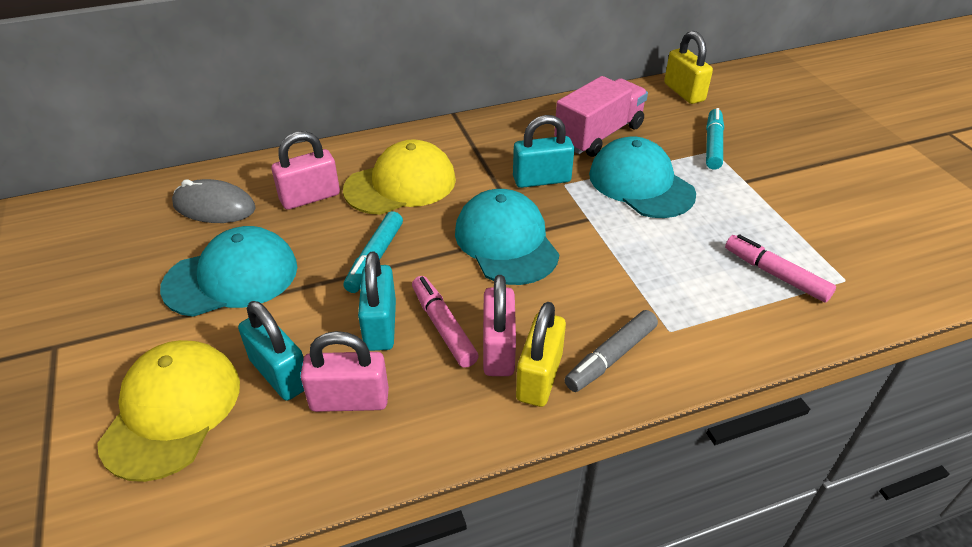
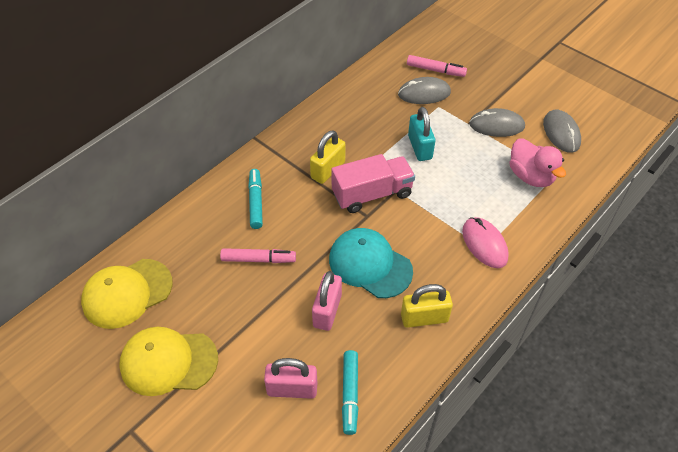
grey marker: 1 -> 0
grey mouse: 1 -> 3
pink duck: 0 -> 1
pink mouse: 0 -> 1
pink padlock: 3 -> 2
turquoise cap: 3 -> 1
turquoise padlock: 3 -> 1

